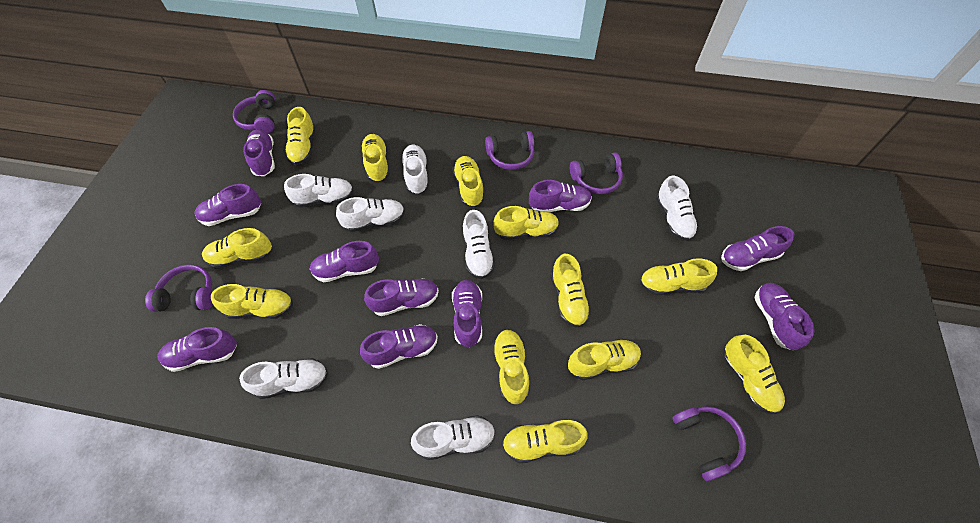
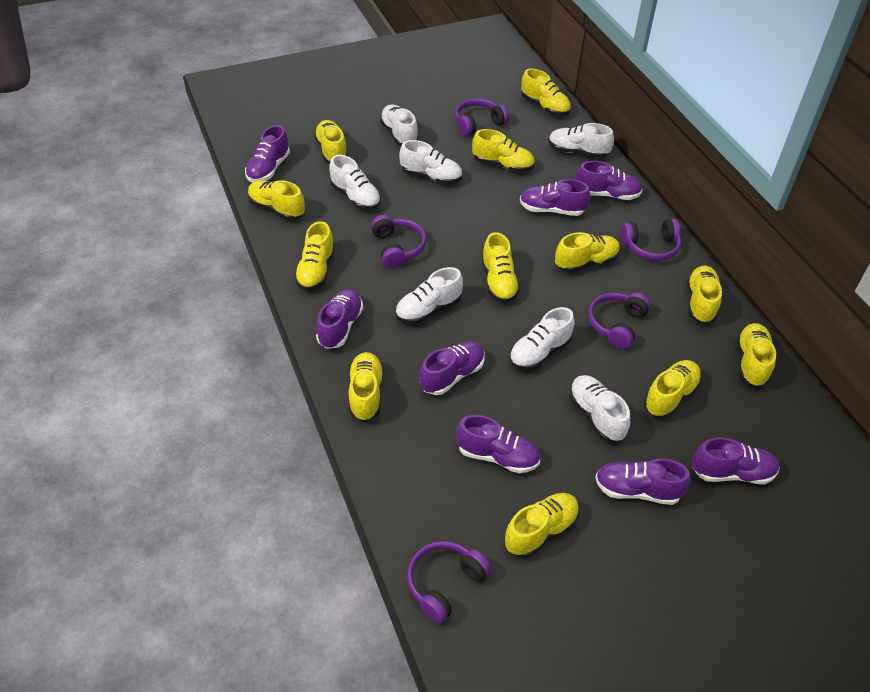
purple shoe: 10 -> 8

